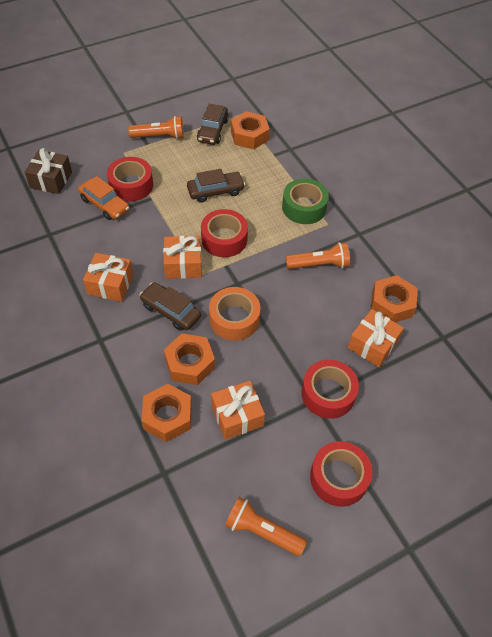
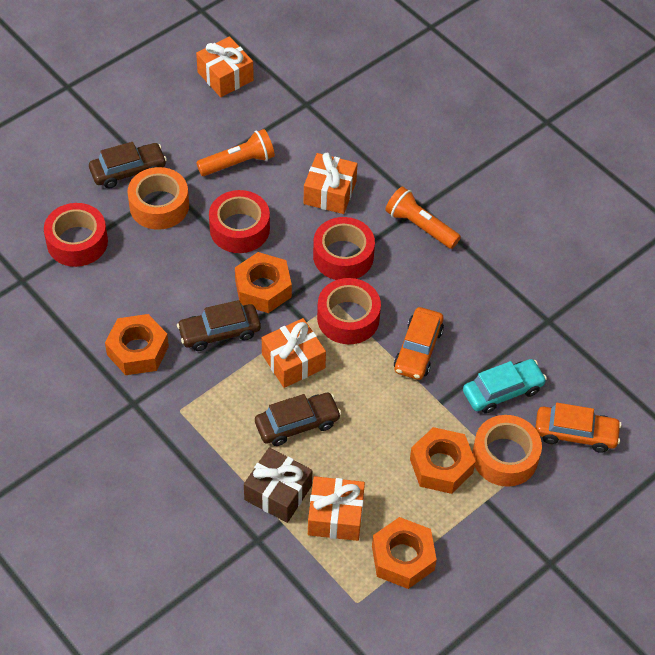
green tape: 1 -> 0
orange car: 1 -> 2
orange flashlight: 3 -> 2
orange tape: 1 -> 2
turquoise car: 0 -> 1

